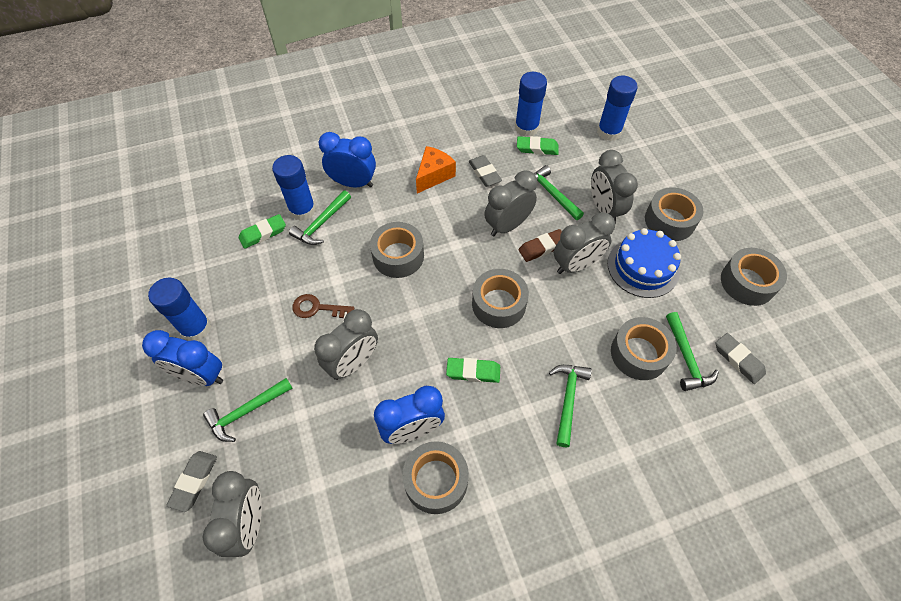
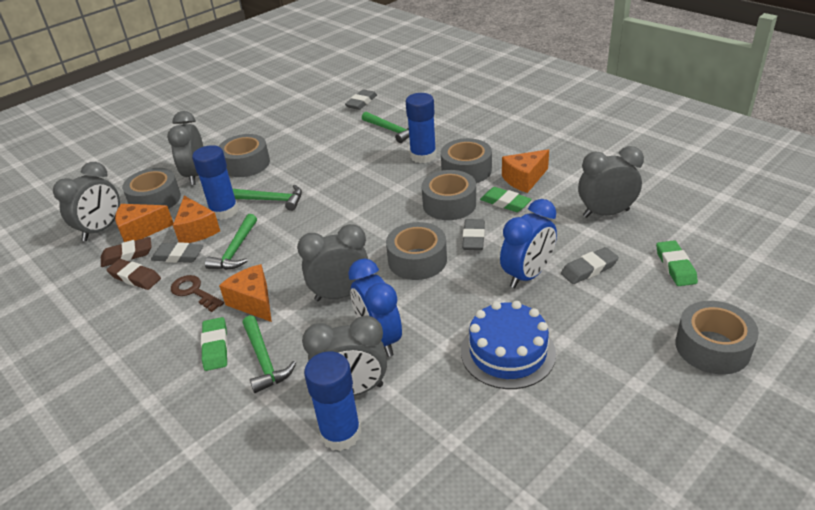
blue clock: 3 -> 2
blue glue stick: 4 -> 3
brown eraser: 1 -> 2
green hammer: 5 -> 4
grey eraser: 3 -> 4
orange cheese: 1 -> 4

